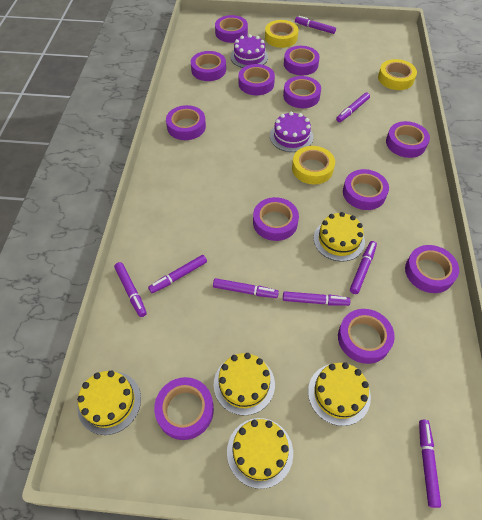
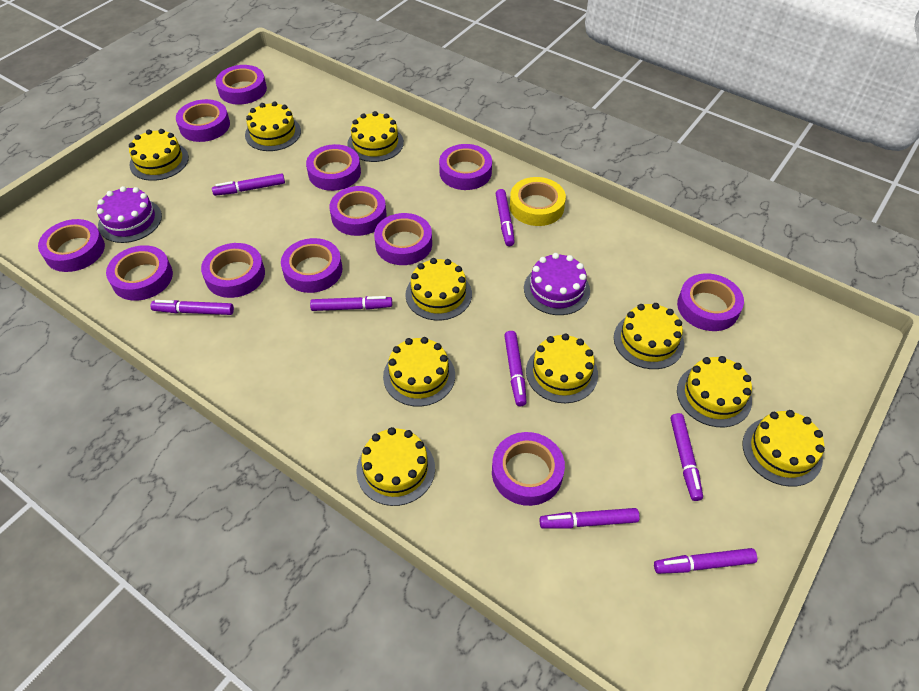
yellow cake: 5 -> 10
yellow tape: 3 -> 1

